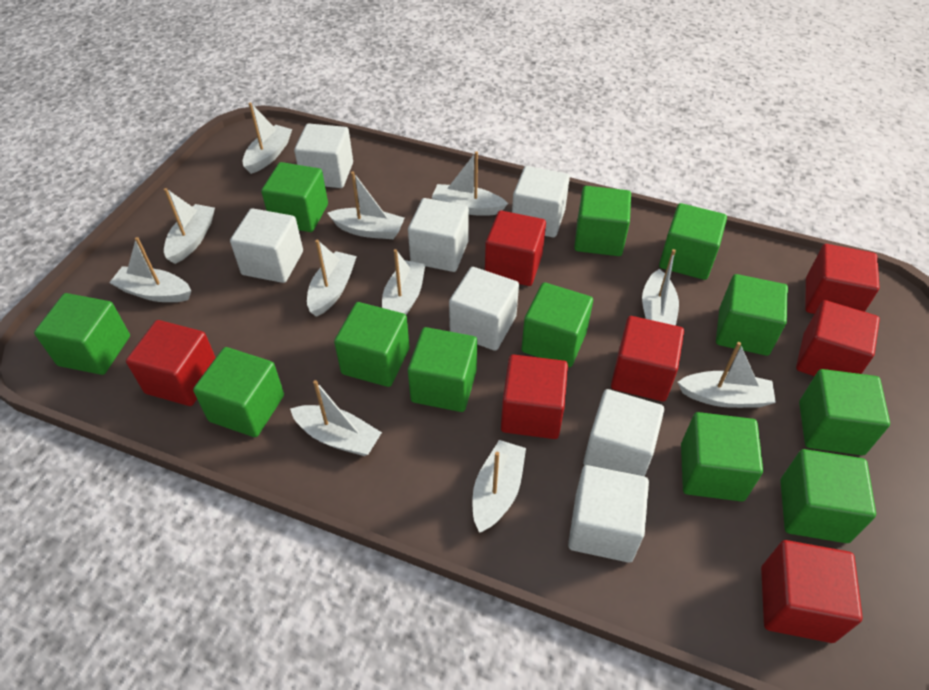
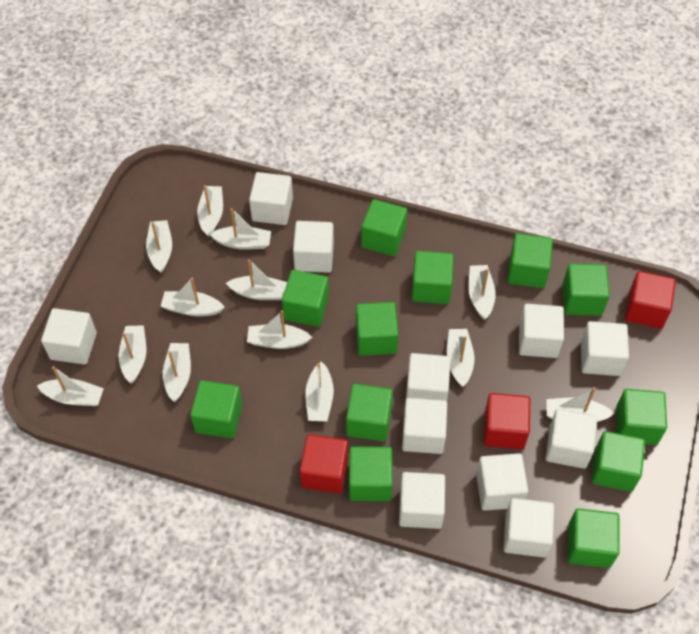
red cube: 7 -> 3
white boat: 11 -> 13
white cube: 7 -> 11

